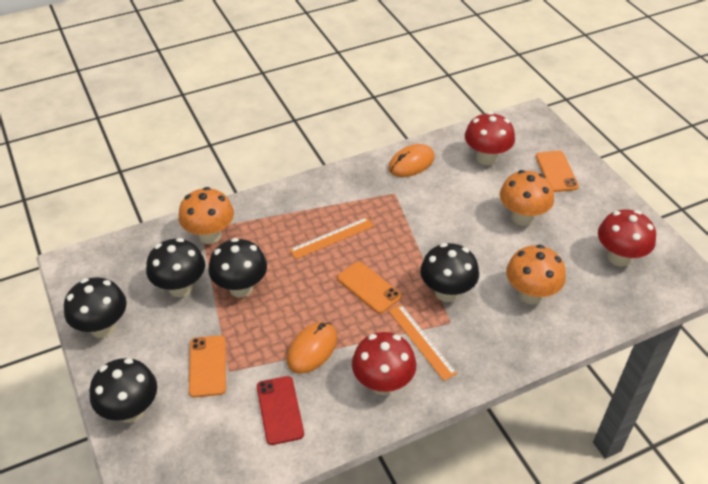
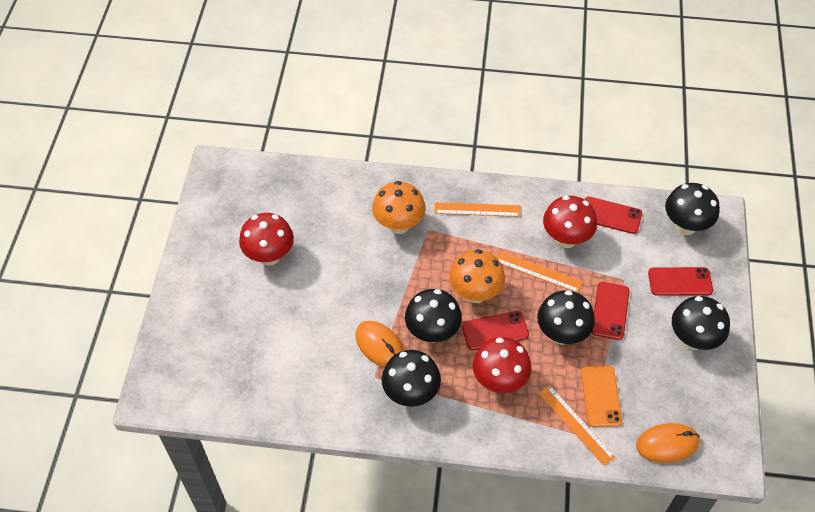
orange mushroom: 3 -> 2
orange phone: 3 -> 1
orange ruler: 2 -> 3
red phone: 1 -> 4

